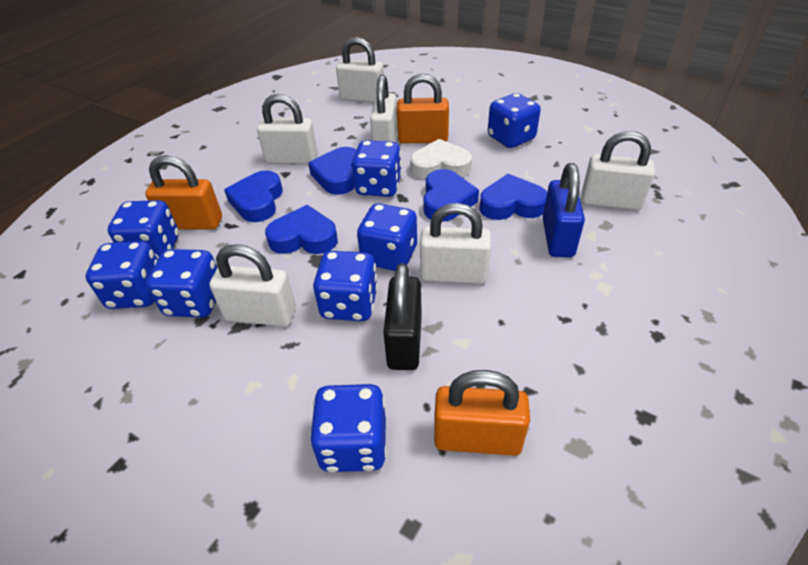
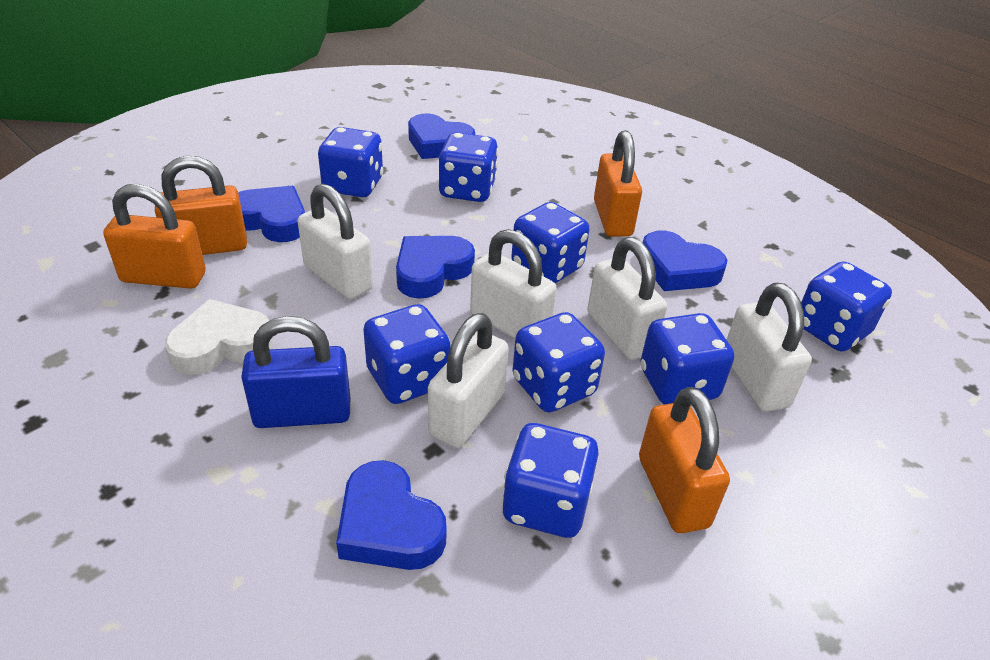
black padlock: 1 -> 0
orange padlock: 3 -> 4
white padlock: 6 -> 5

